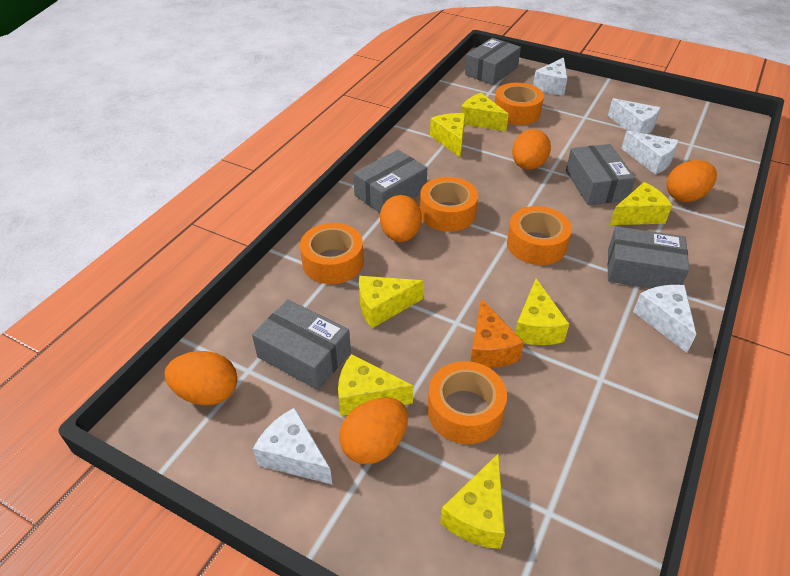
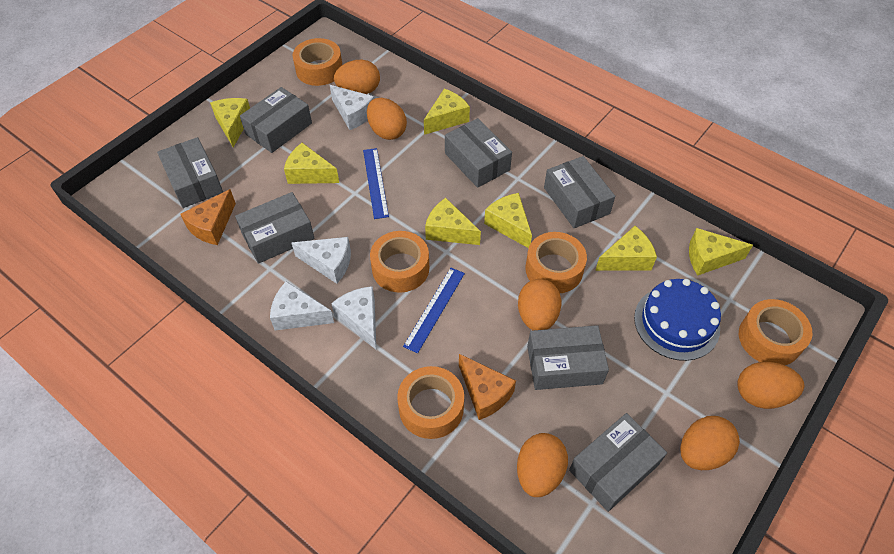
blue cake: 0 -> 1
blue ruler: 0 -> 2
grey box: 5 -> 7
orange cheese: 1 -> 2
orange egg: 5 -> 6
white cheese: 5 -> 4

